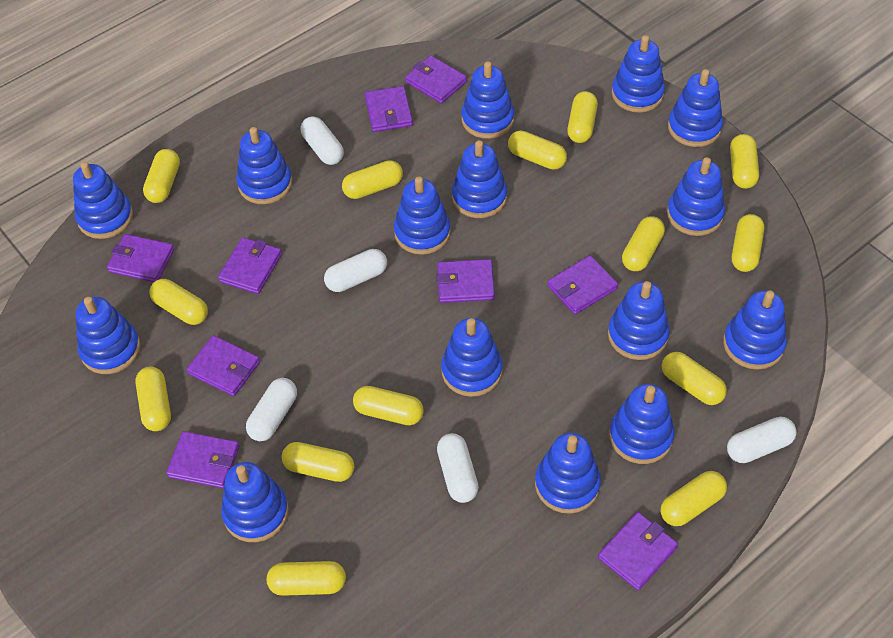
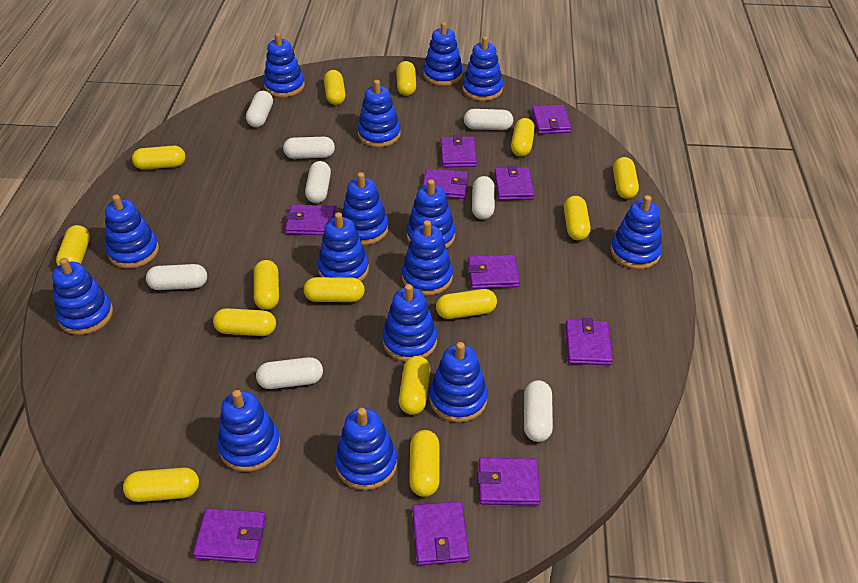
purple wallet: 9 -> 10
white capsule: 5 -> 8

